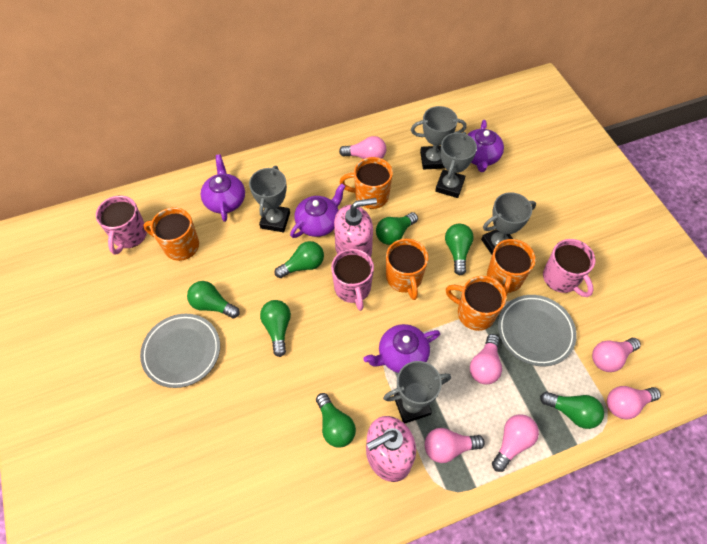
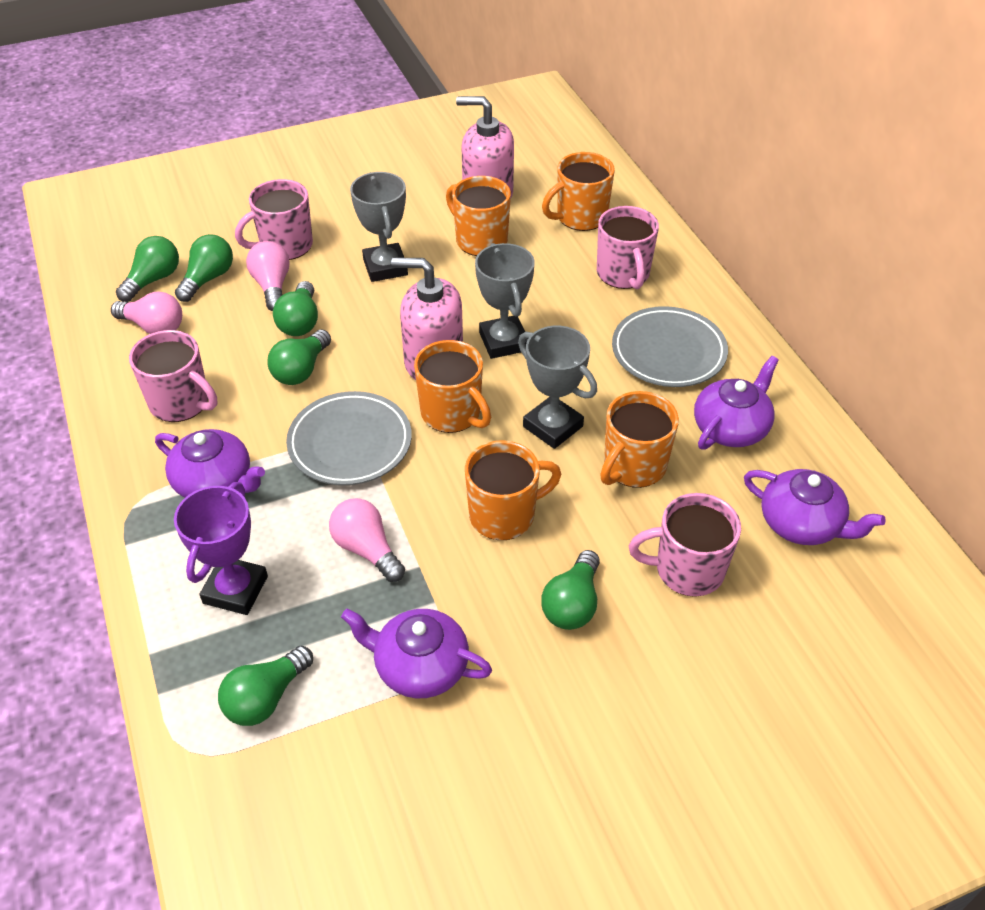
green light bulb: 7 -> 6
grey trophy: 5 -> 3
pink light bulb: 6 -> 3
pink mug: 3 -> 4
purple trophy: 0 -> 1

